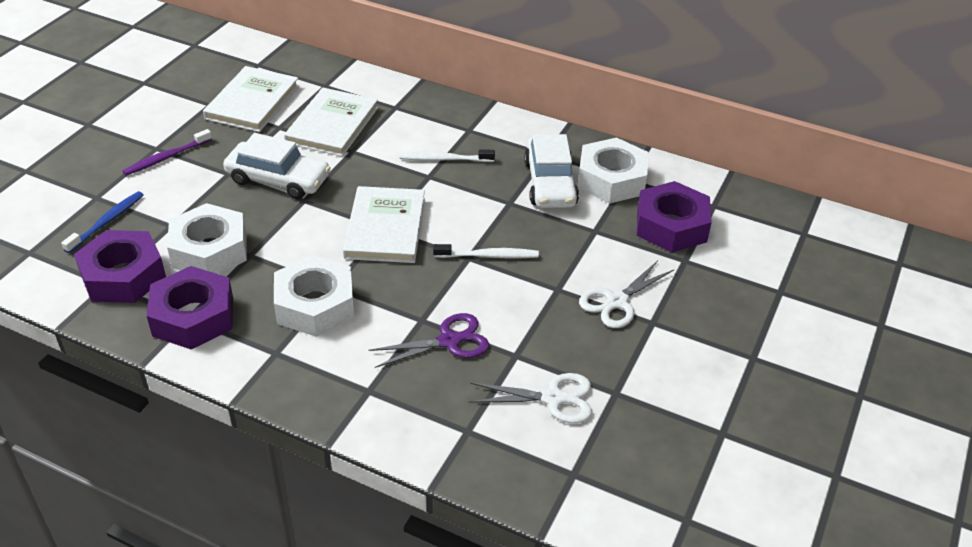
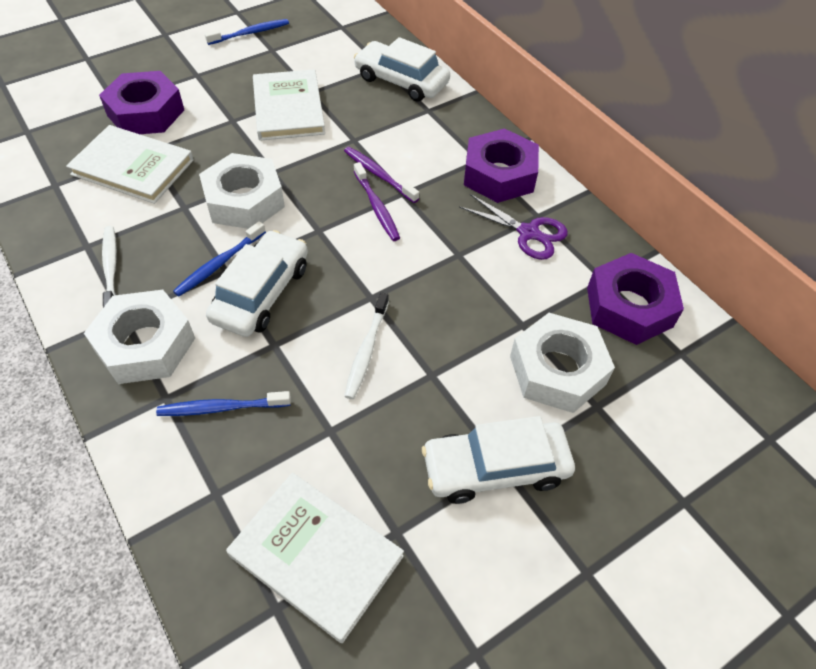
blue toothbrush: 1 -> 3
purple toothbrush: 1 -> 2
white car: 2 -> 3
white scissors: 2 -> 0

